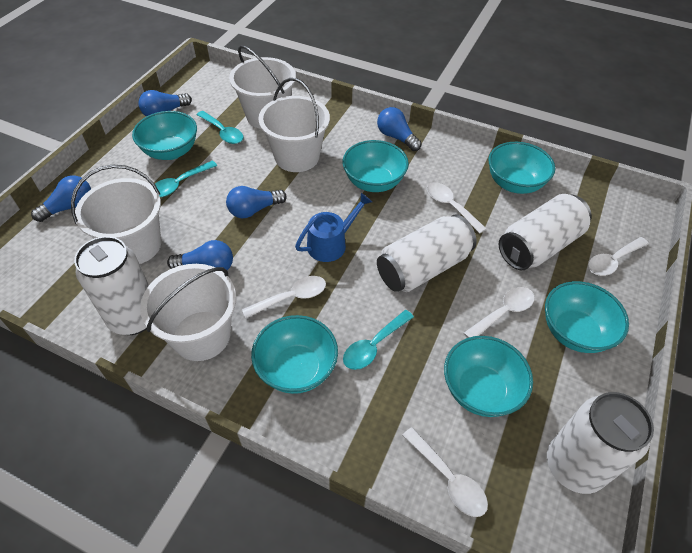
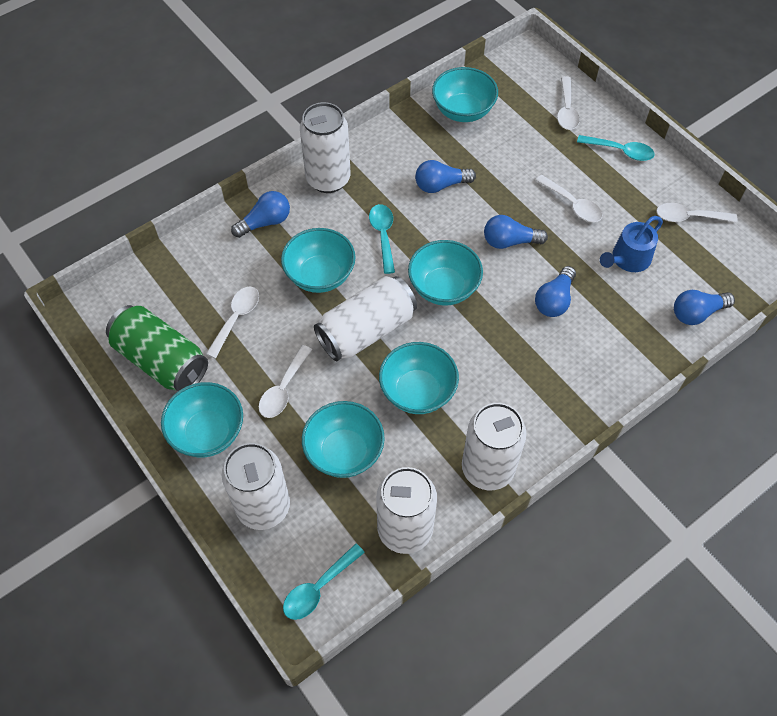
green can: 0 -> 1
white bucket: 4 -> 0
white can: 4 -> 5

